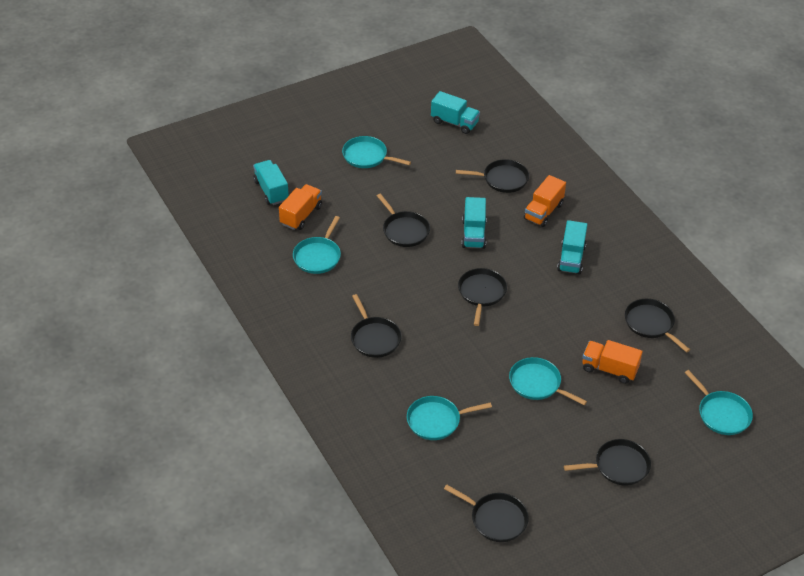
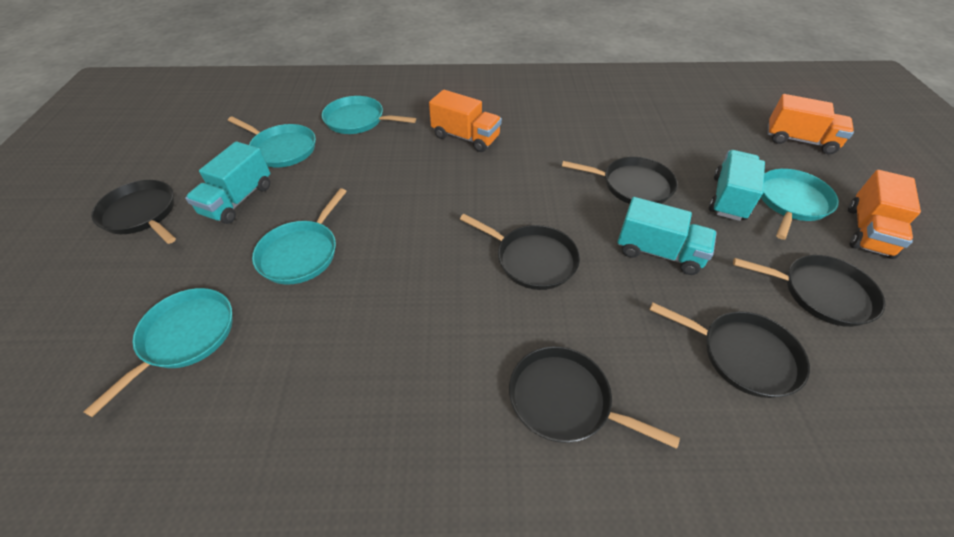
black pan: 7 -> 6
turquoise truck: 4 -> 3

